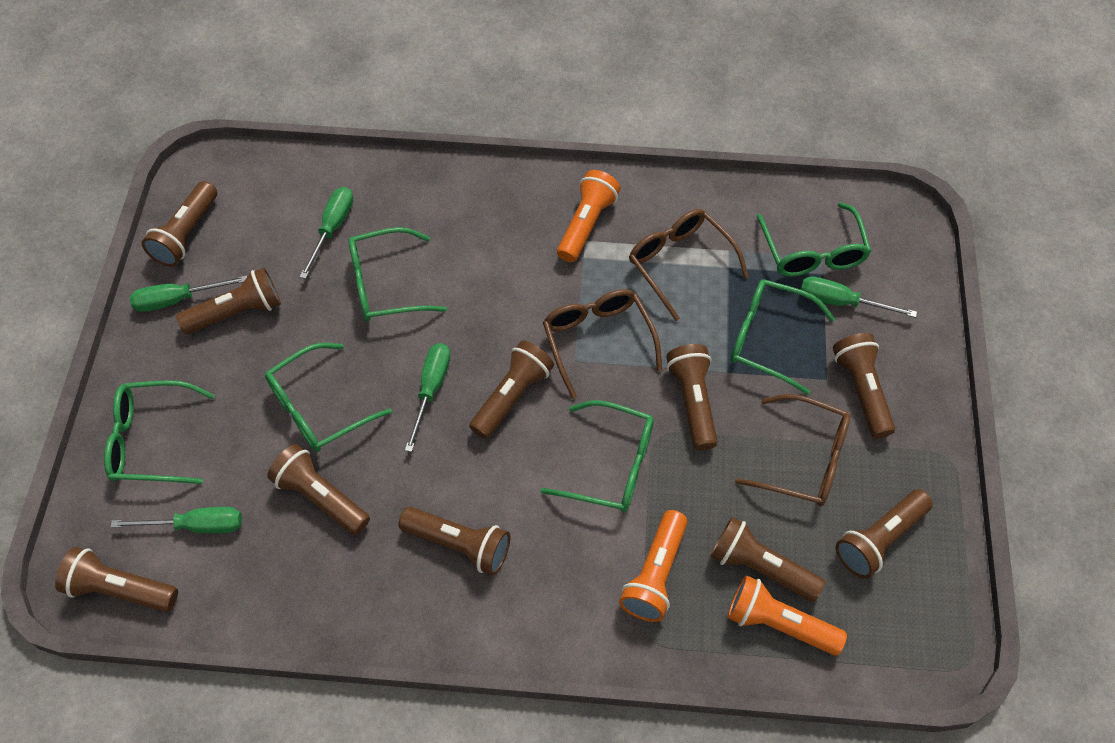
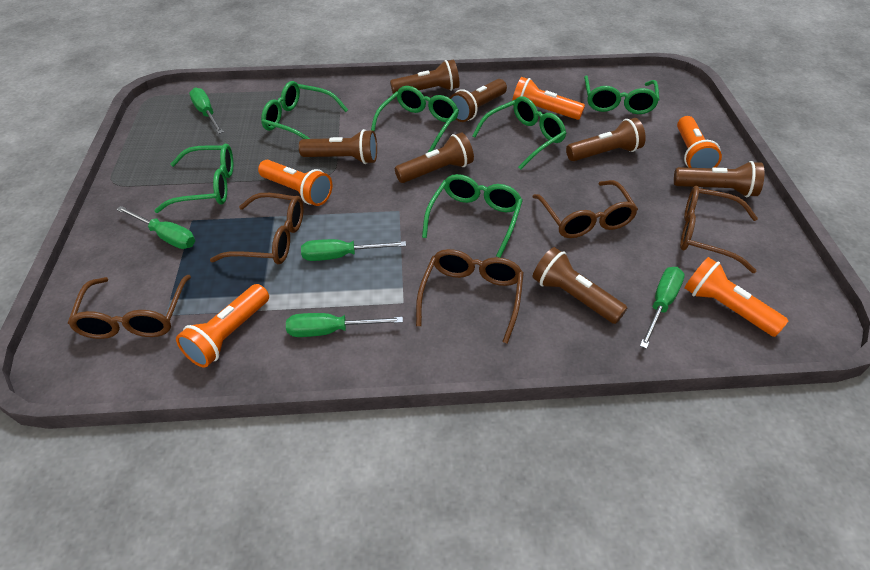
brown flashlight: 10 -> 7
brown glasses: 3 -> 5
orange flashlight: 3 -> 5

